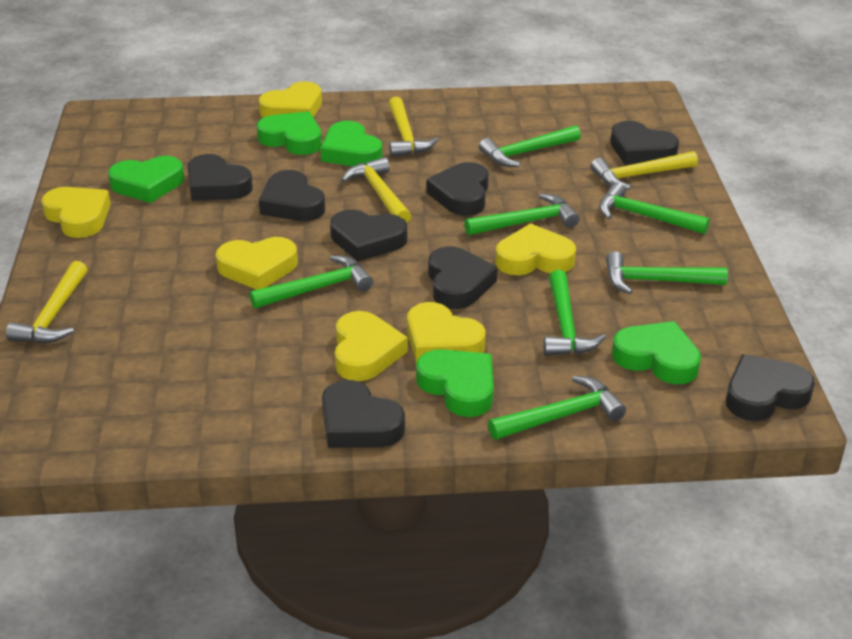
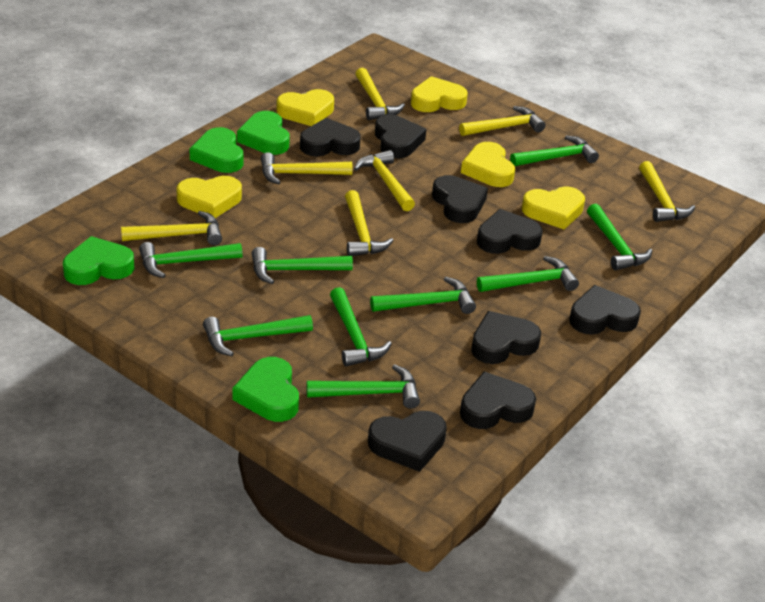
green hammer: 7 -> 9
green heart: 5 -> 4
yellow hammer: 4 -> 7
yellow heart: 6 -> 5

